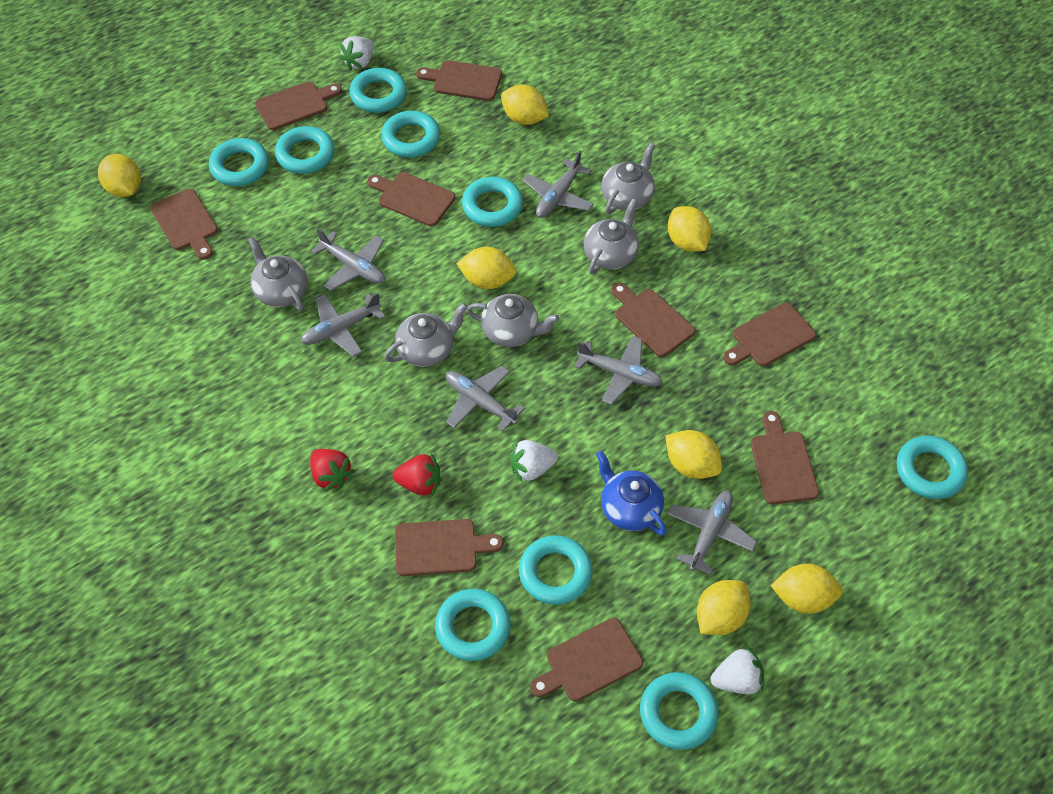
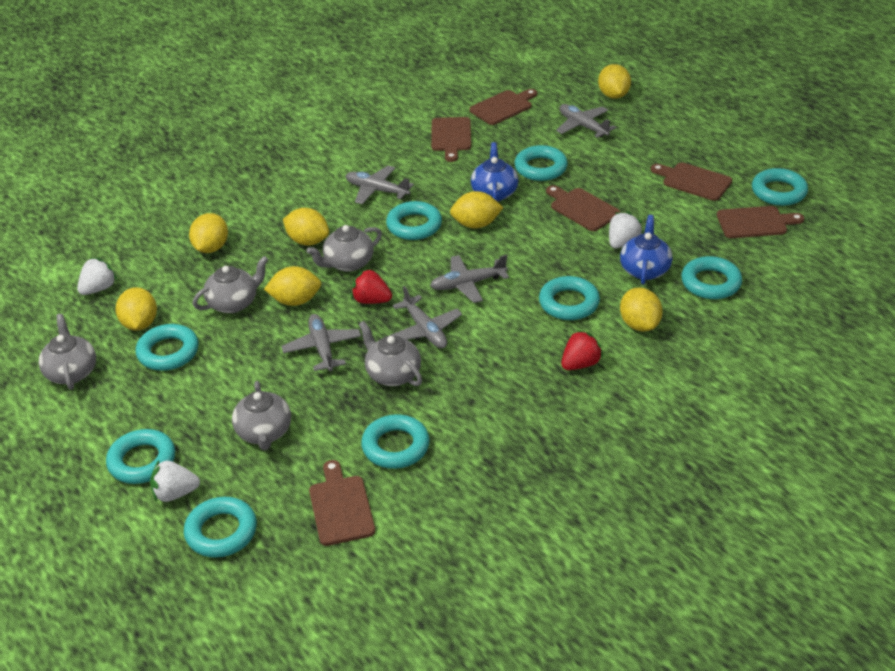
blue teapot: 1 -> 2
brown cutting board: 9 -> 6
grey plane: 6 -> 5

